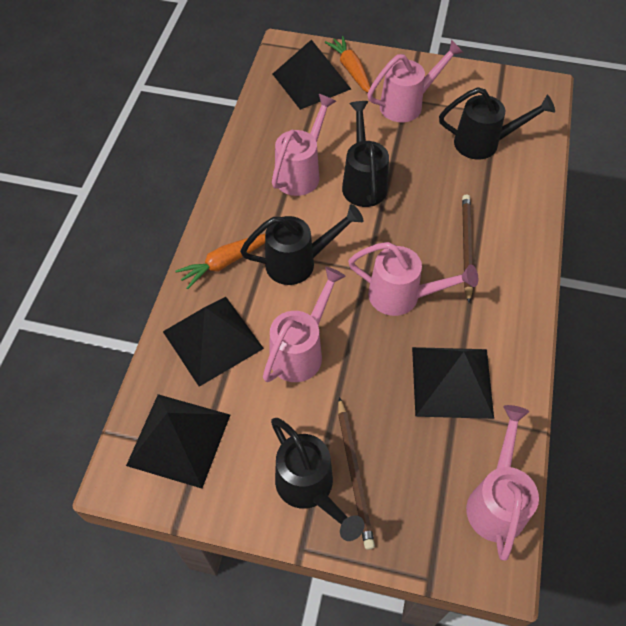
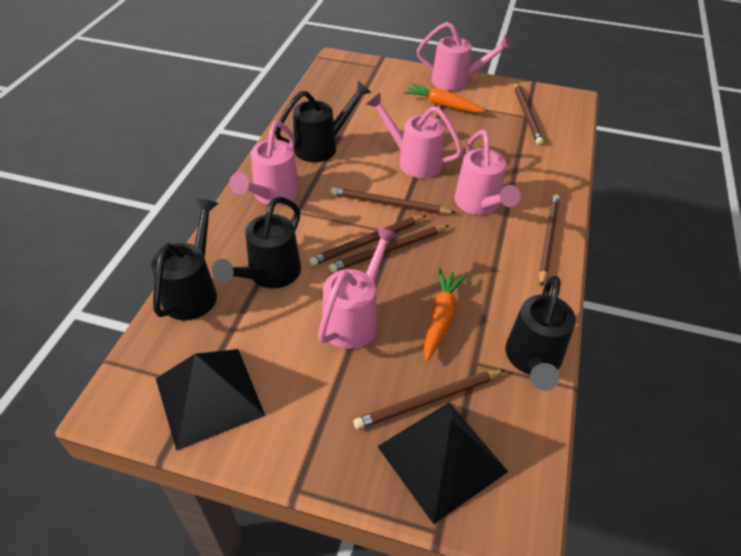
black pyramid: 4 -> 2
brown pencil: 2 -> 6

